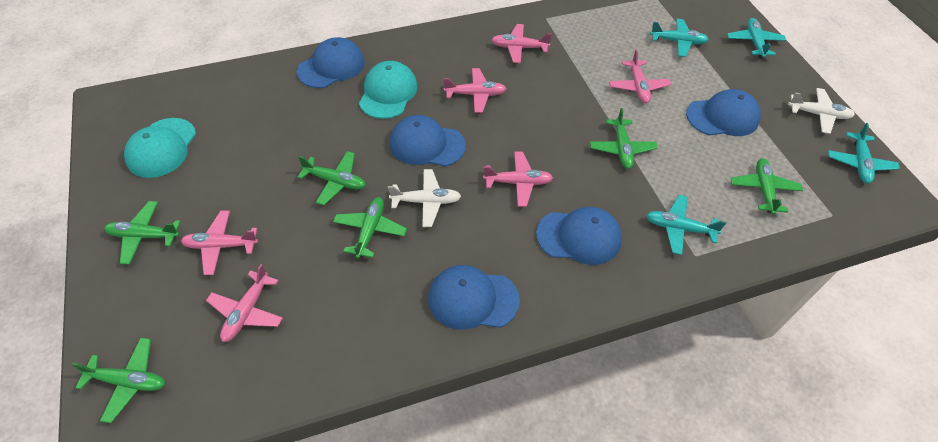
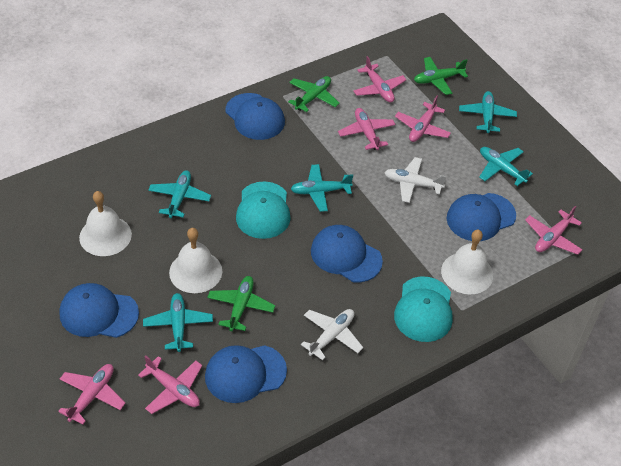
green plane: 6 -> 3
turquoise plane: 4 -> 5
white bell: 0 -> 3

